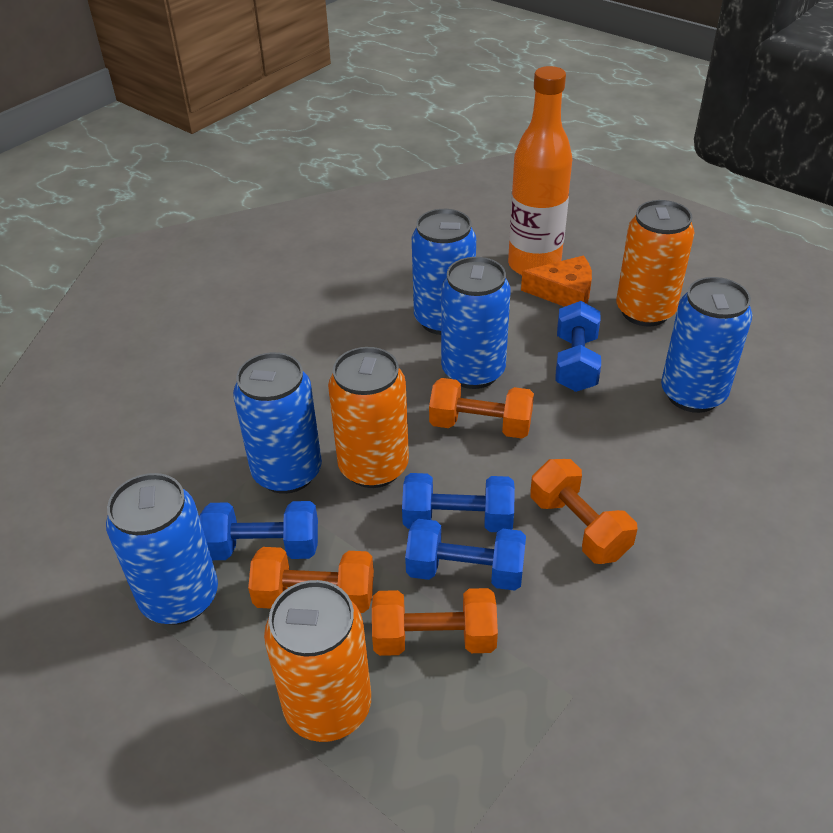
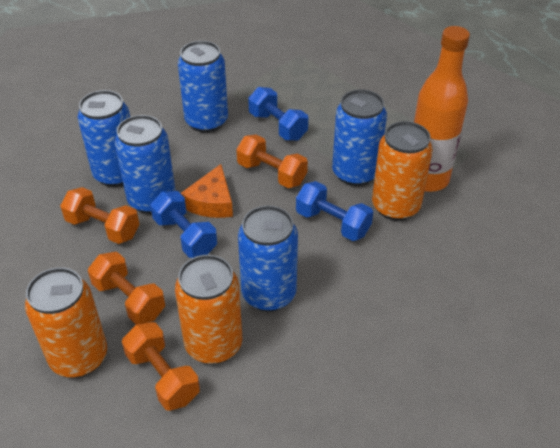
blue dumbbell: 4 -> 3

